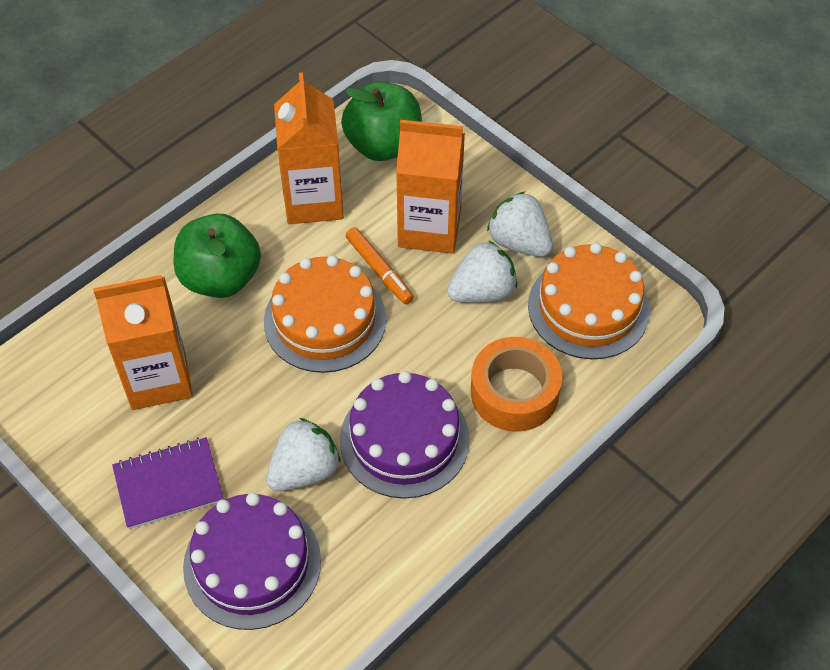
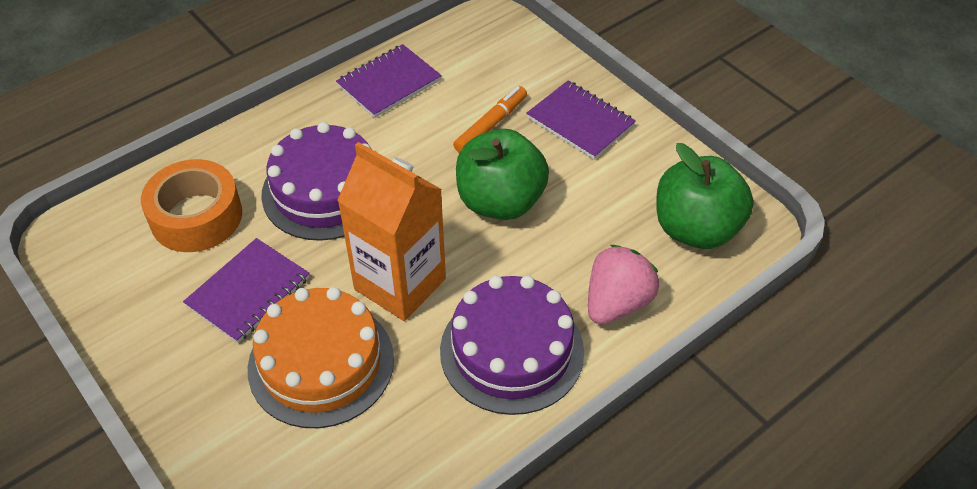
orange cake: 2 -> 1
orange carton: 3 -> 1
pink strawberry: 0 -> 1
purple notebook: 1 -> 3
white strawberry: 3 -> 0

